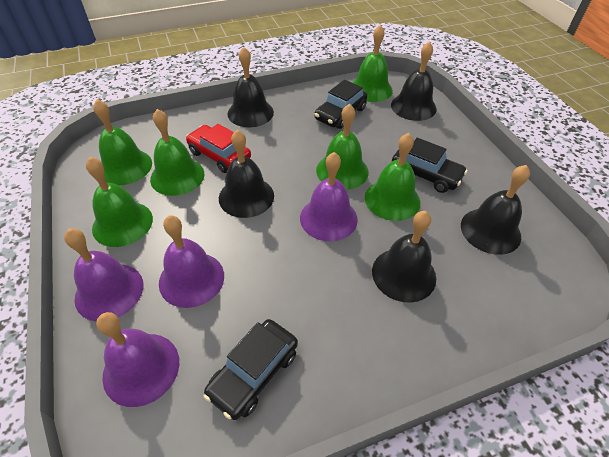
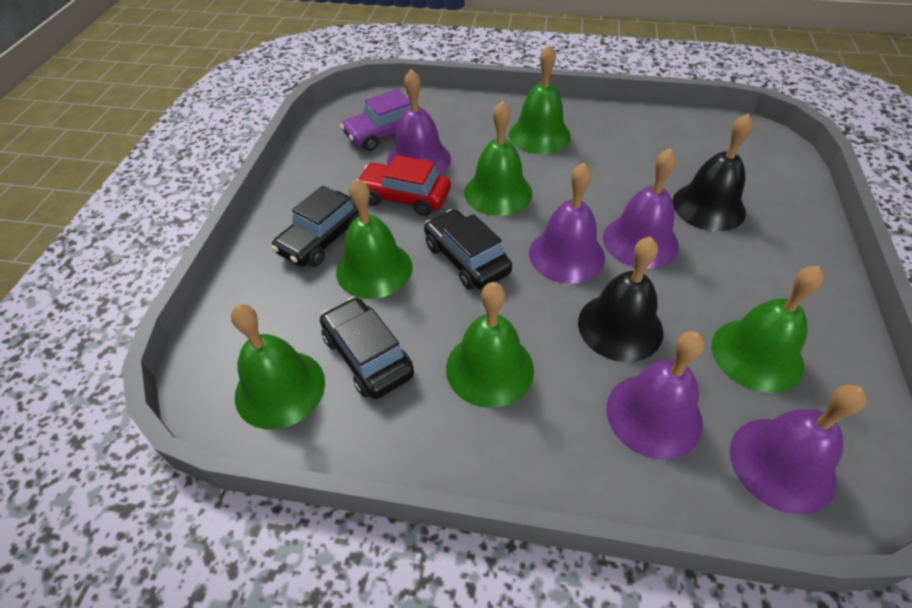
black bell: 5 -> 2
purple bell: 4 -> 5
purple car: 0 -> 1

